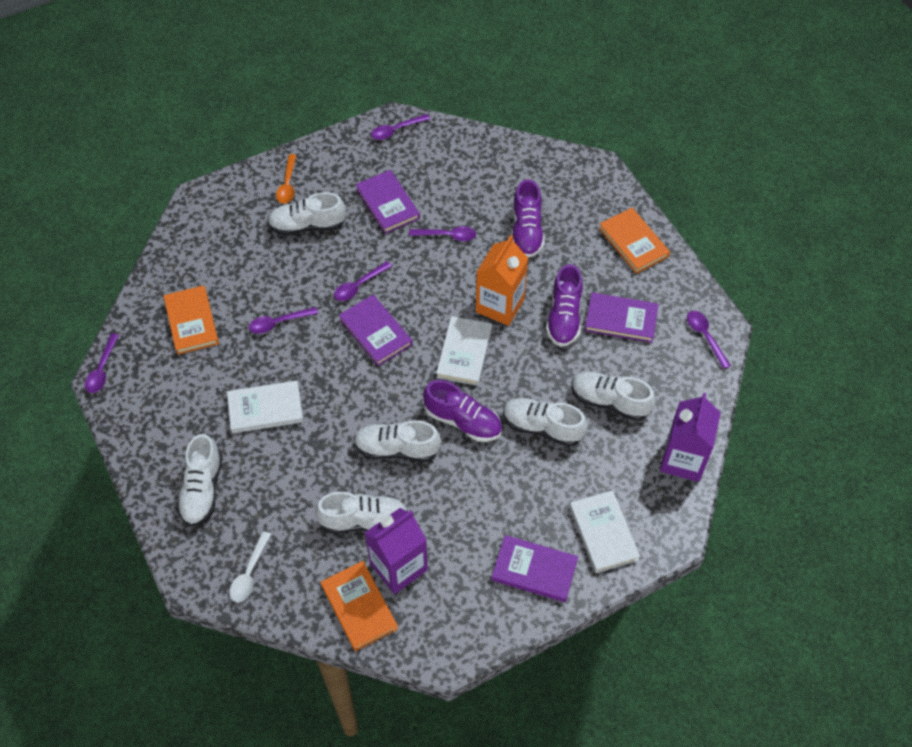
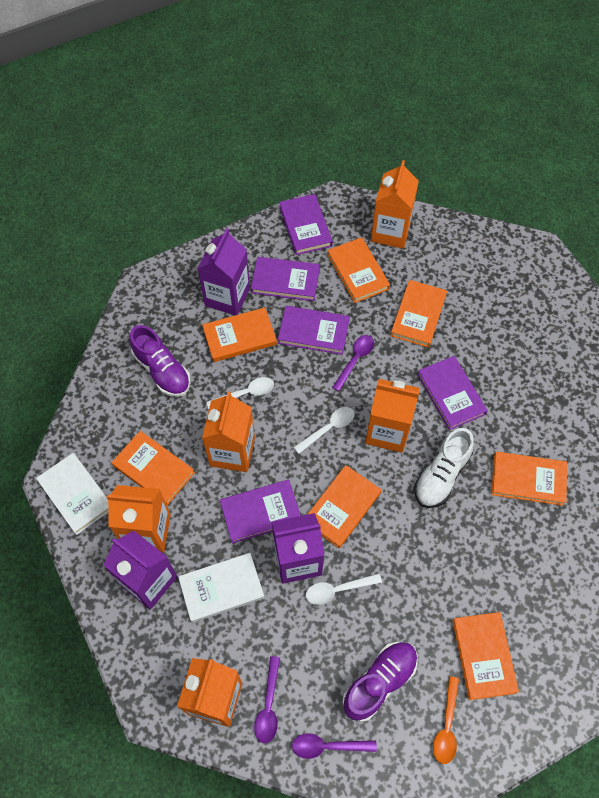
orange book: 3 -> 7
orange carton: 1 -> 5
purple book: 4 -> 5
purple carton: 2 -> 3
purple shoe: 3 -> 2
purple spoon: 6 -> 3
white book: 3 -> 2
white shoe: 6 -> 1
white spoon: 1 -> 3

